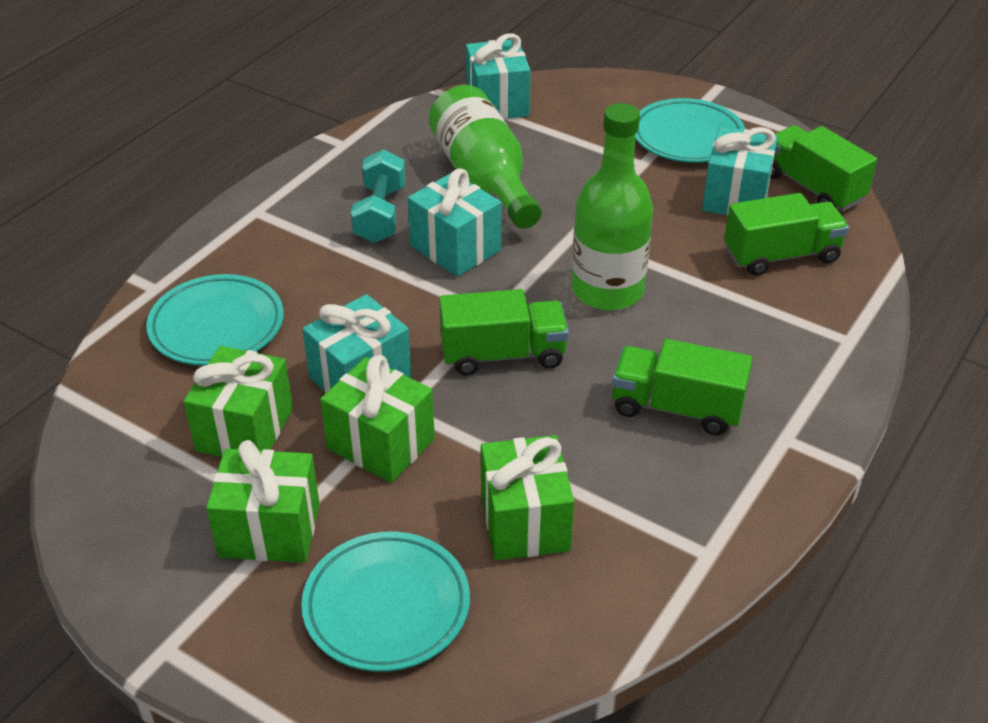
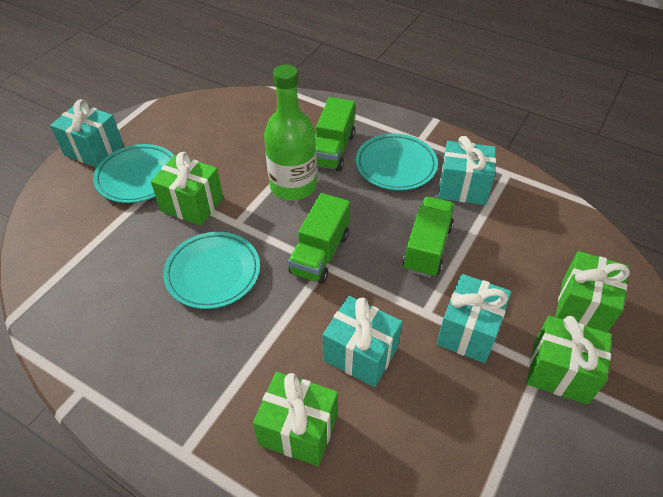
green bottle: 2 -> 1
green truck: 4 -> 3
turquoise dumbbell: 1 -> 0

